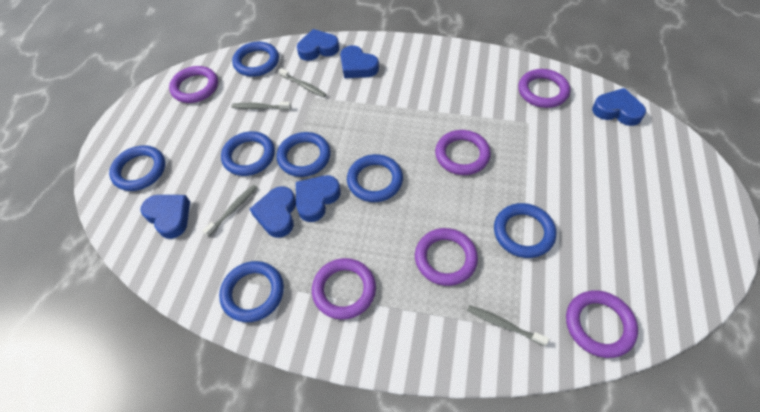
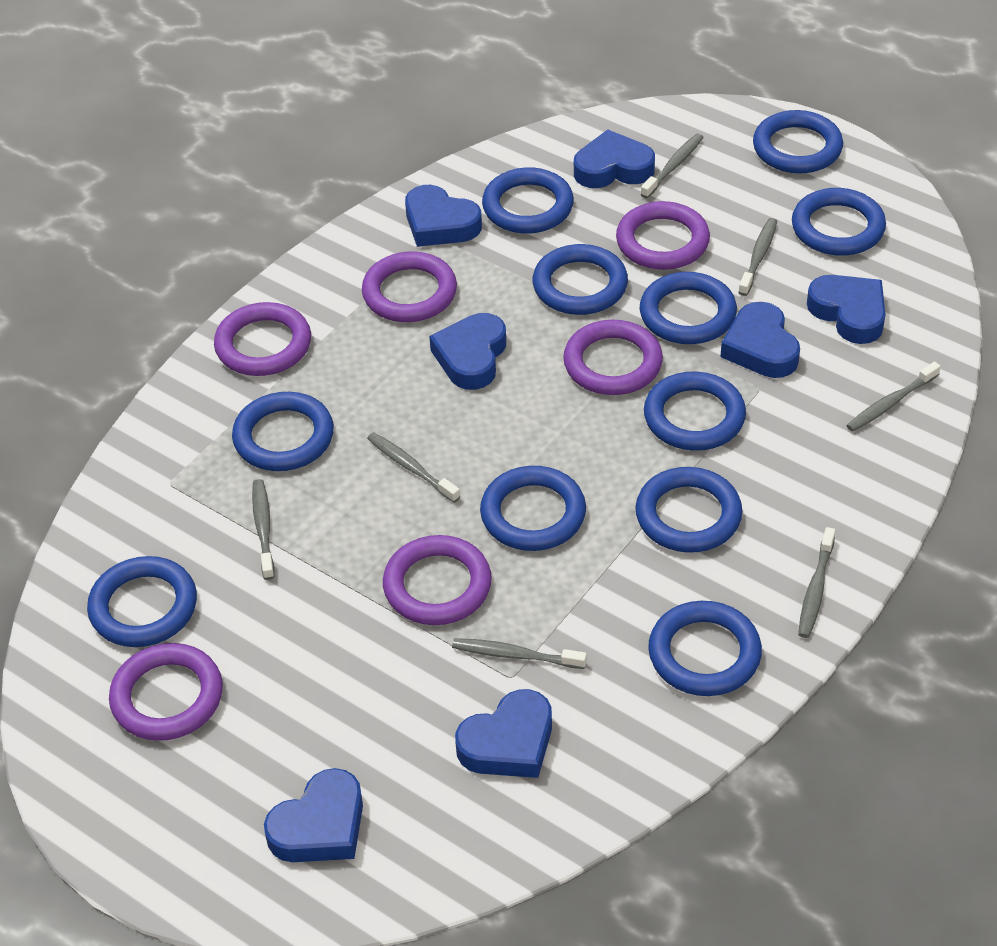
blue heart: 6 -> 7
blue ring: 7 -> 11
grey toothbrush: 4 -> 7

